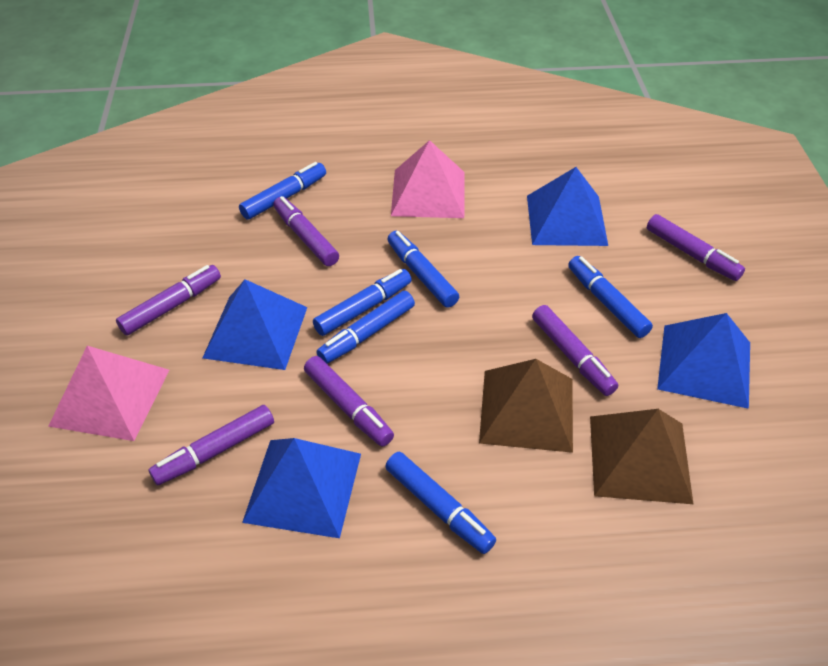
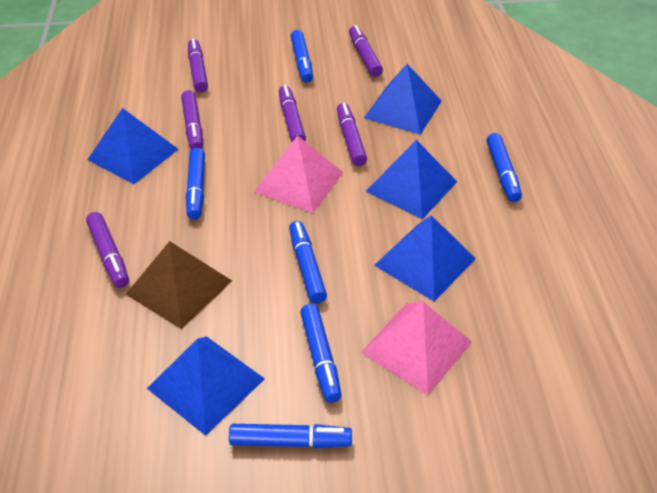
blue pyramid: 4 -> 5
brown pyramid: 2 -> 1

